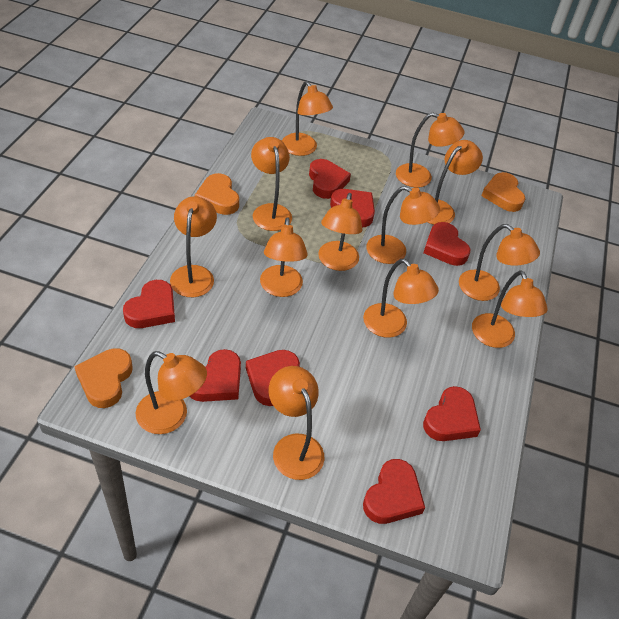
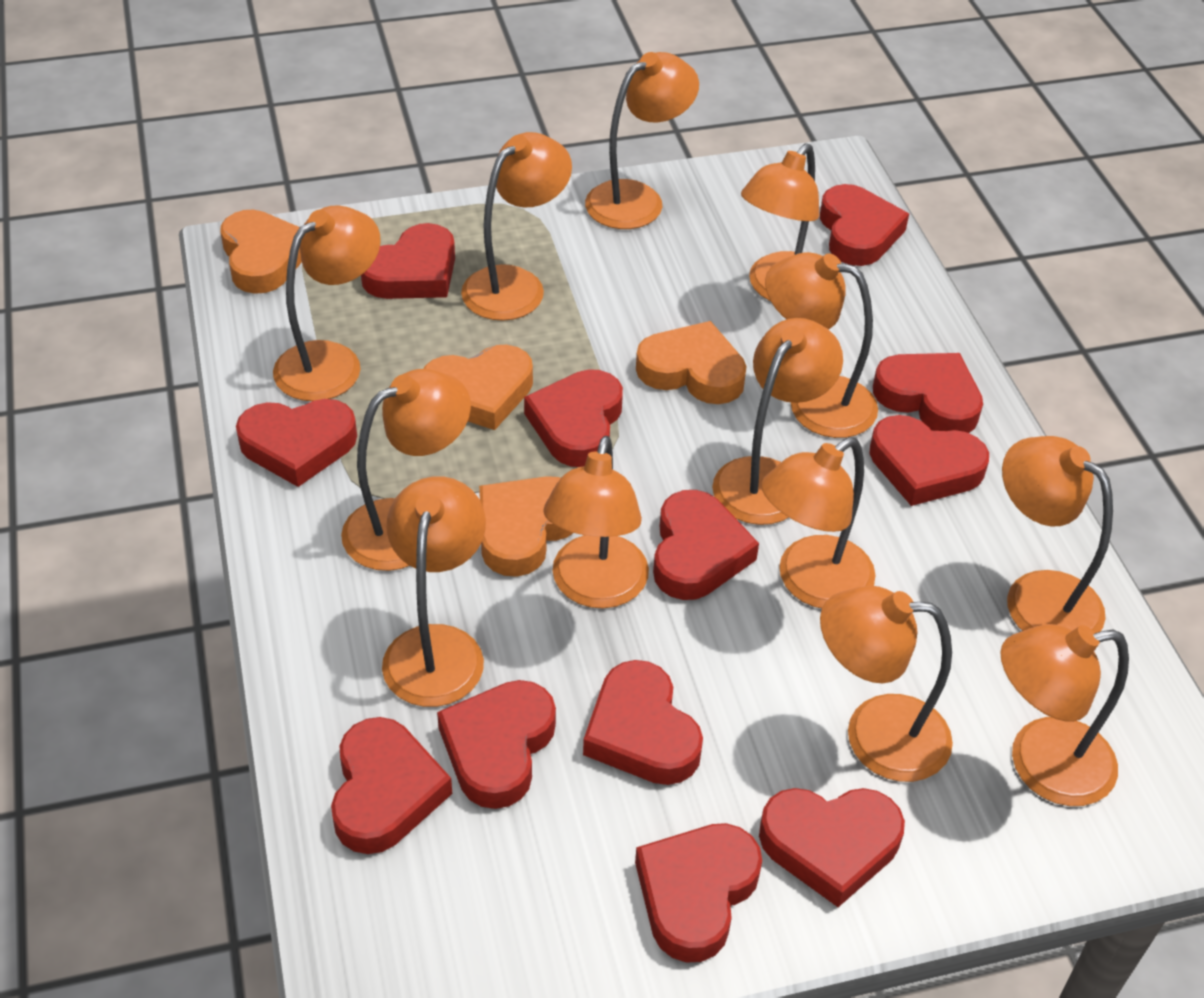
orange heart: 3 -> 4
red heart: 8 -> 12

